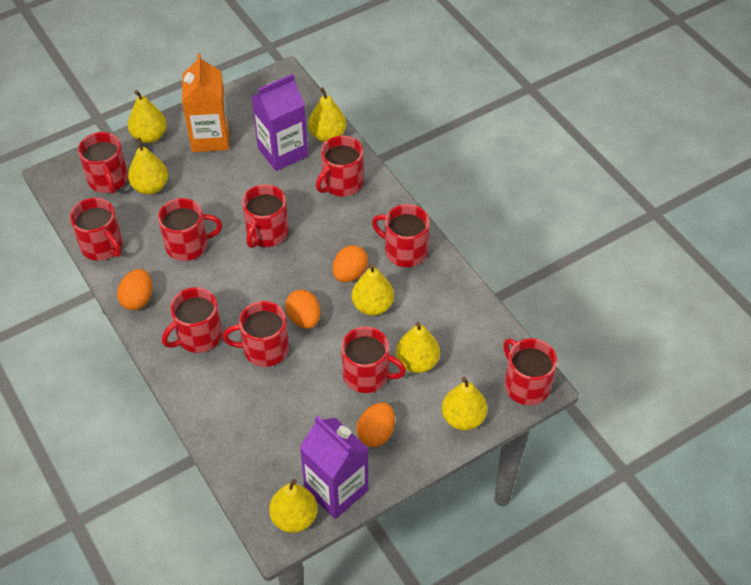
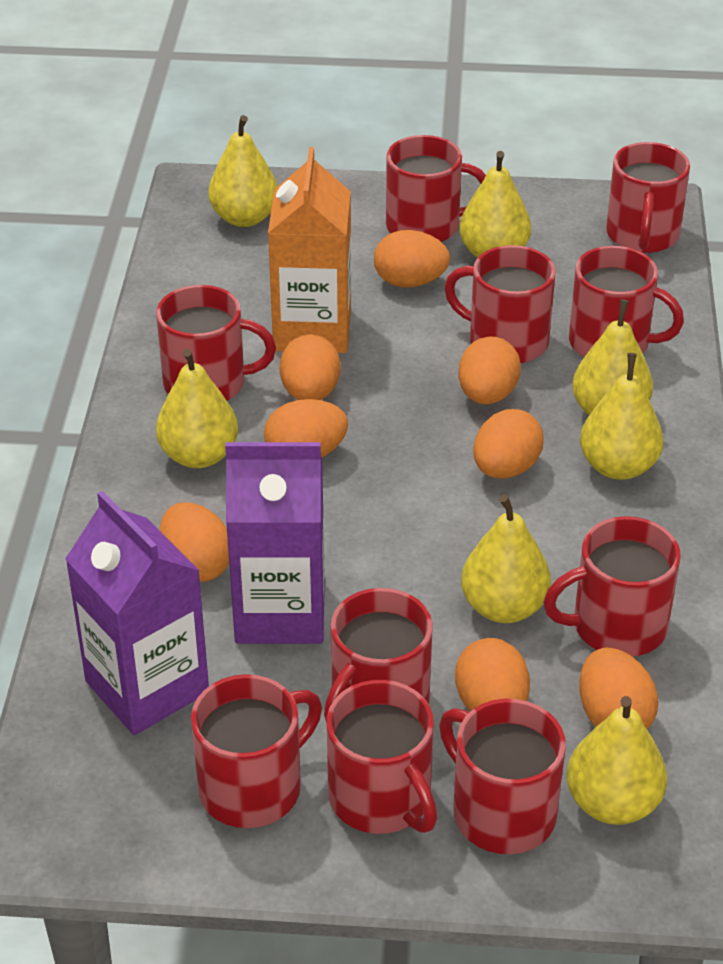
orange egg: 4 -> 8

